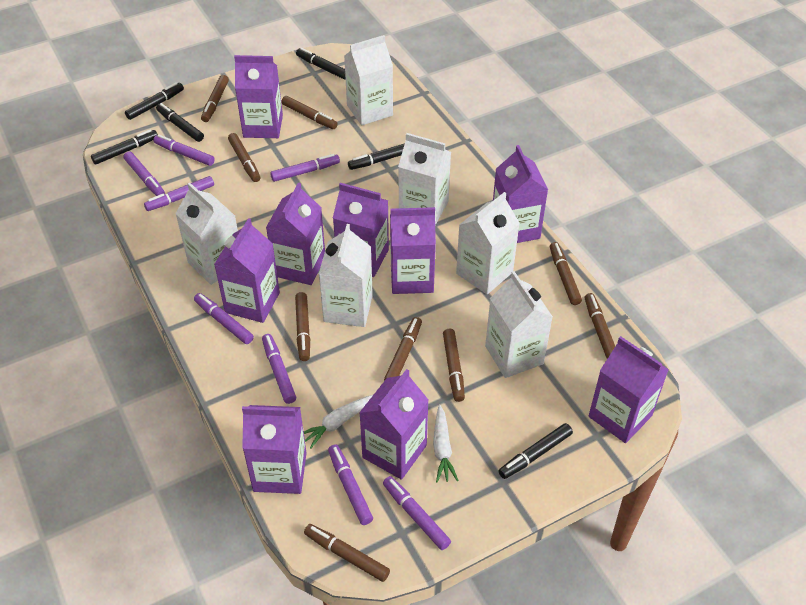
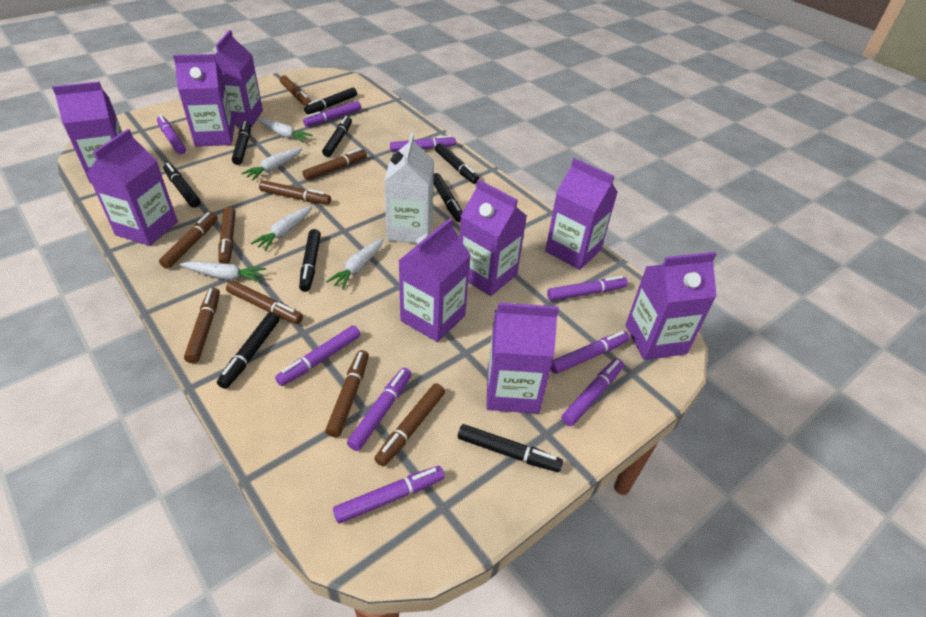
black marker: 6 -> 9
purple marker: 8 -> 9
white carrot: 2 -> 5
white carton: 6 -> 1

